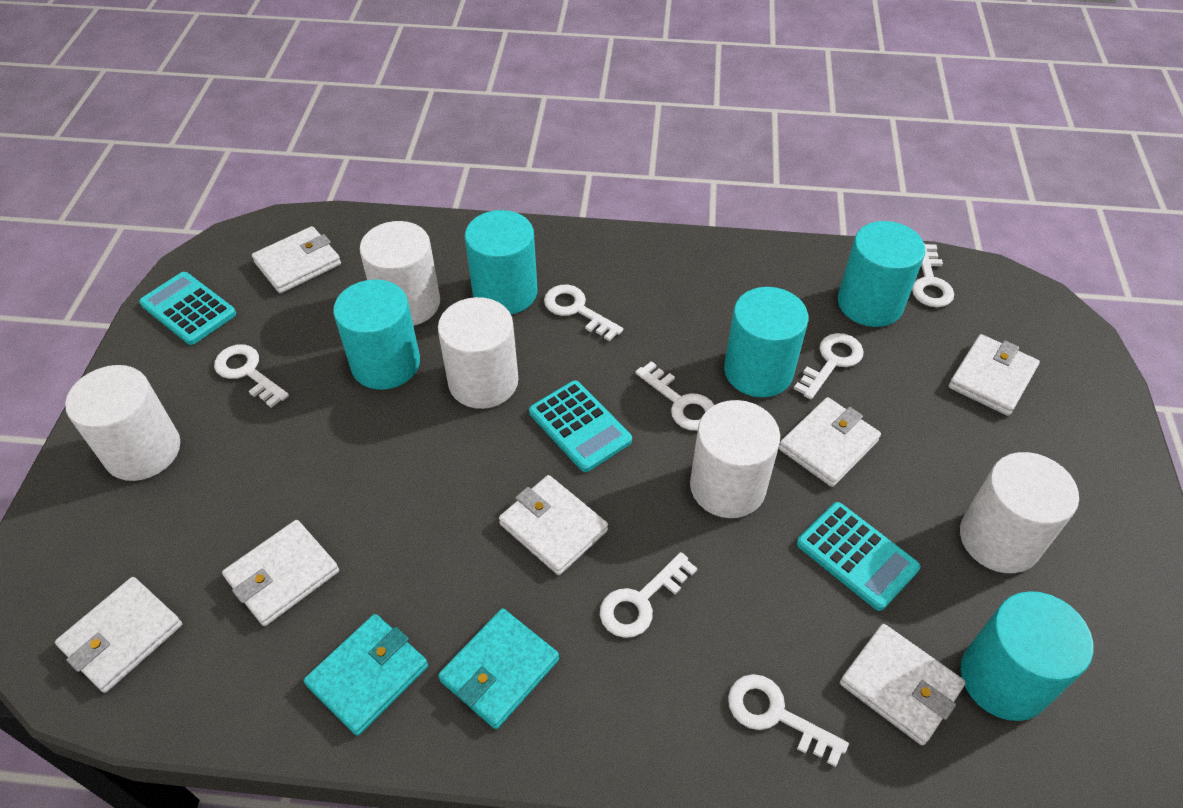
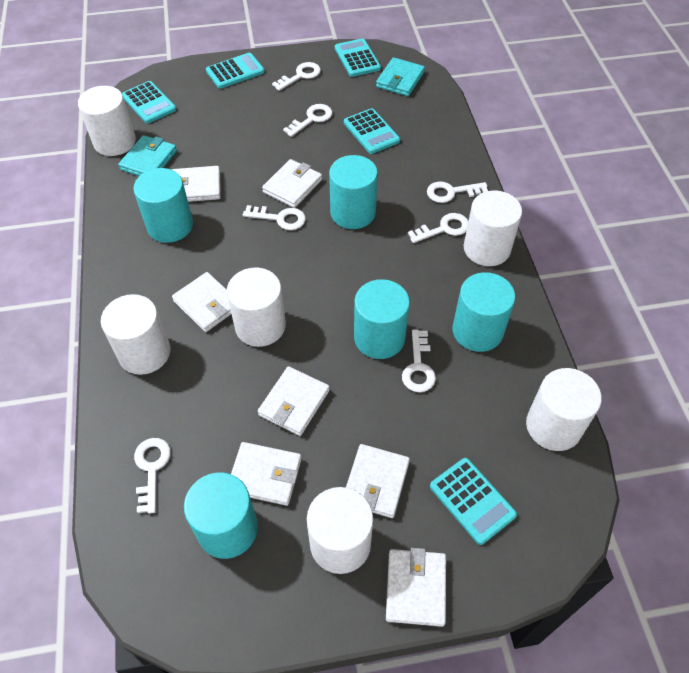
turquoise calculator: 3 -> 5
white cylinder: 5 -> 6

